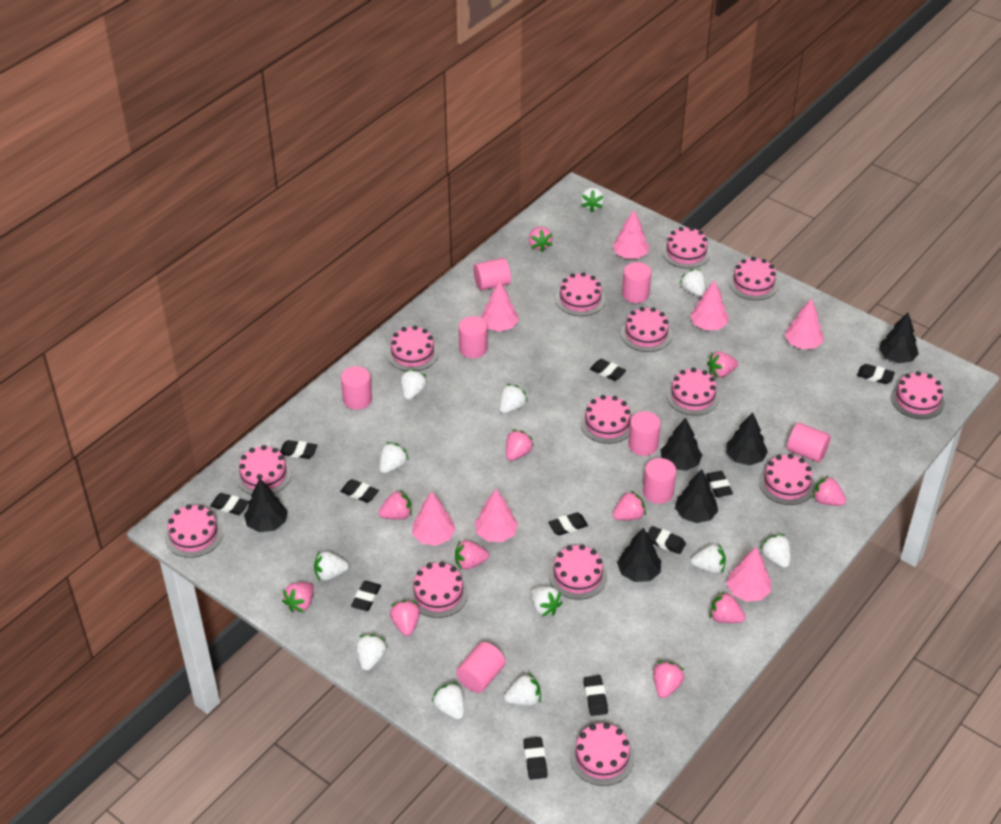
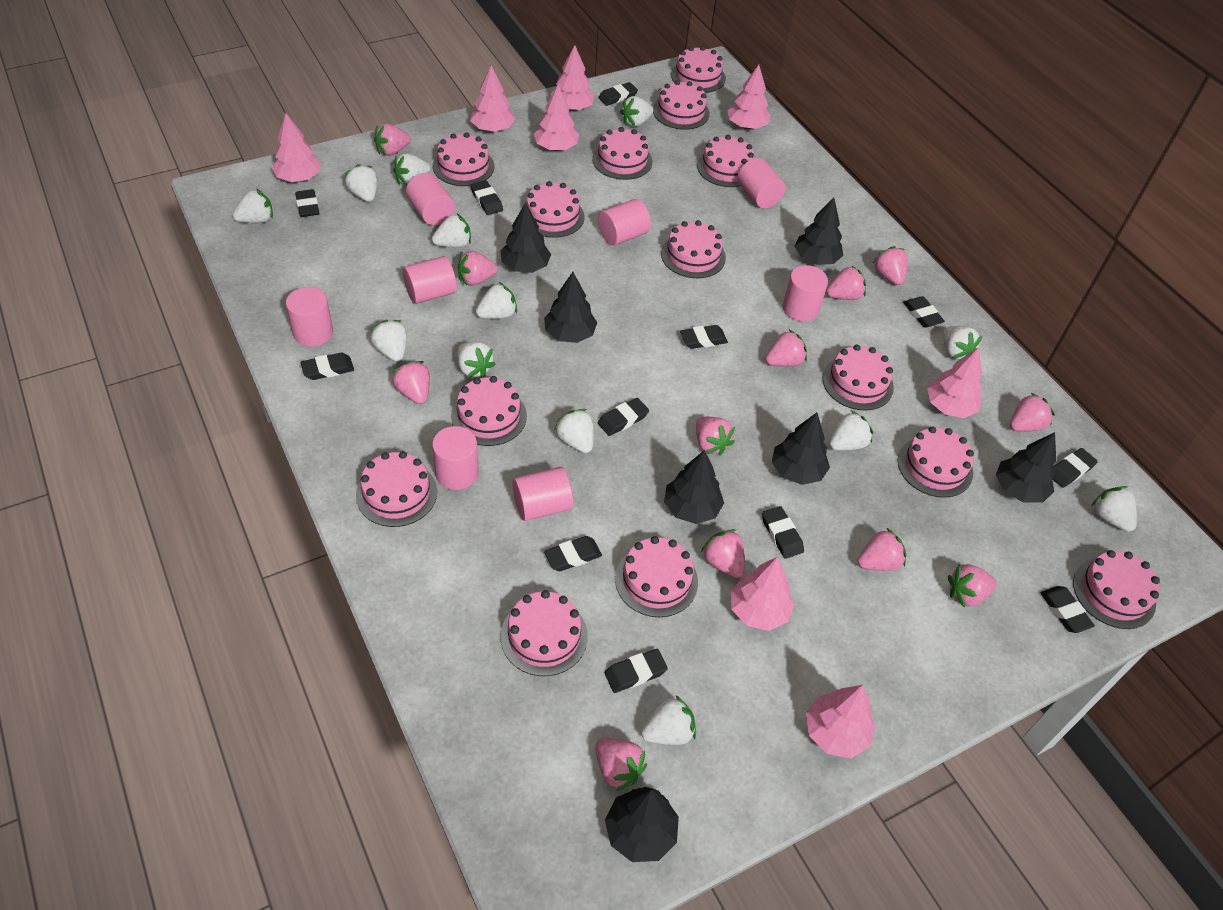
black eraser: 11 -> 12
black tree: 6 -> 7
pink strawberry: 11 -> 12
pink tree: 7 -> 8
white strawberry: 12 -> 13

